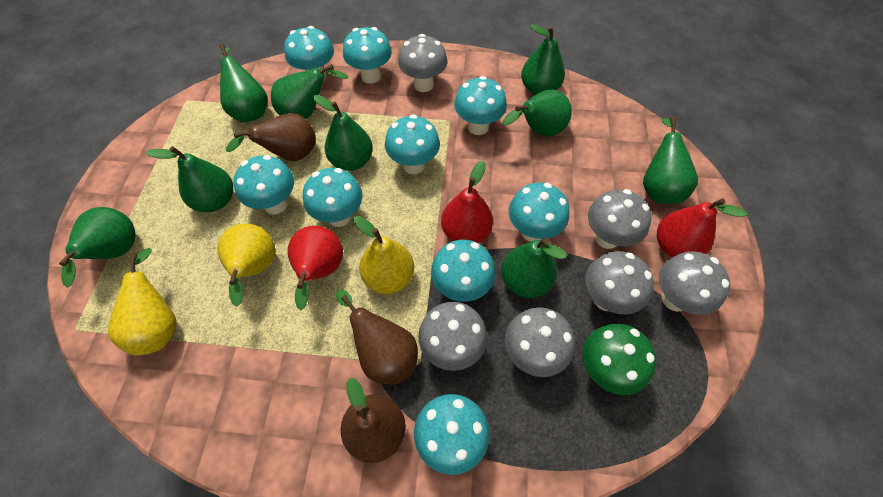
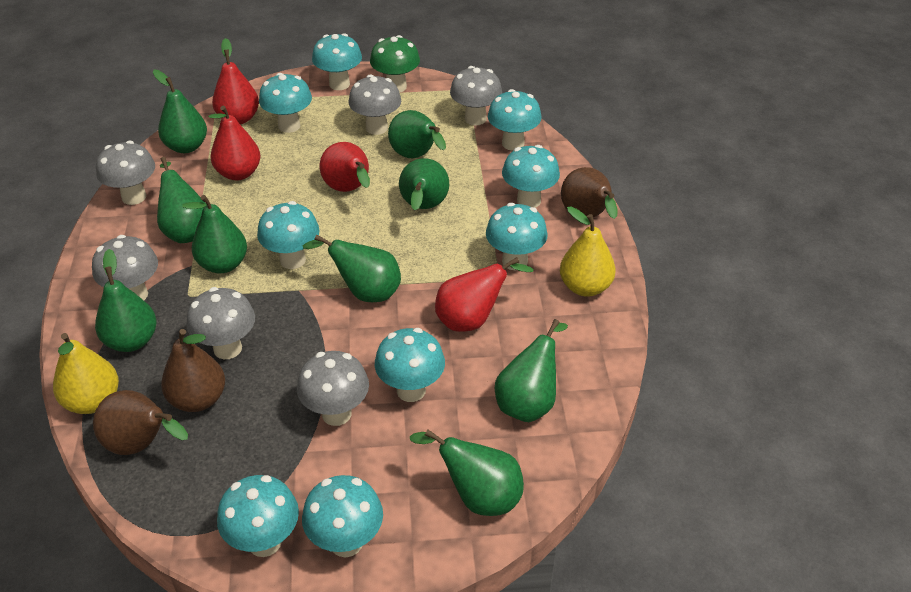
red pear: 3 -> 4
yellow pear: 3 -> 2

